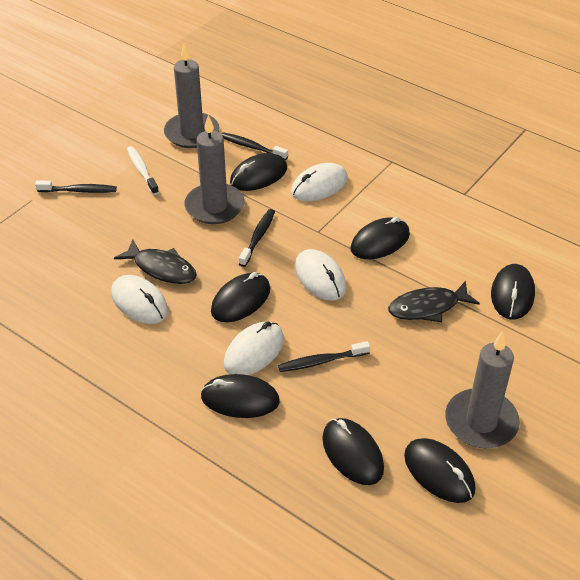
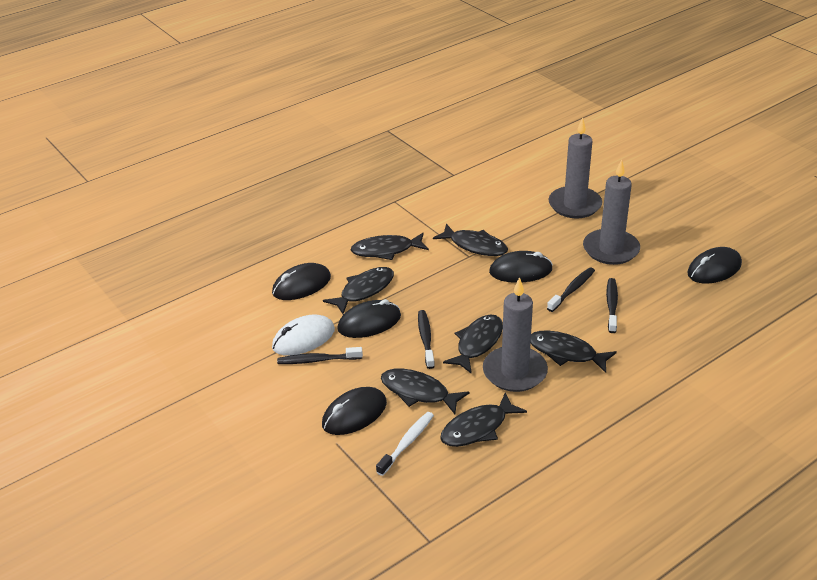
black fish: 2 -> 7
black mouse: 7 -> 5
white mouse: 4 -> 1

